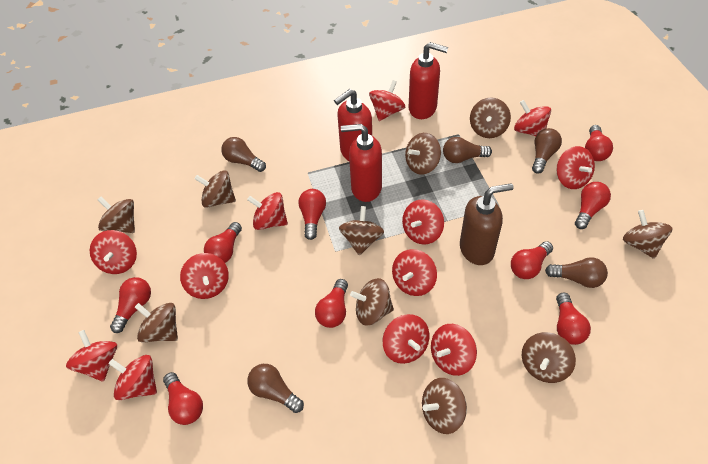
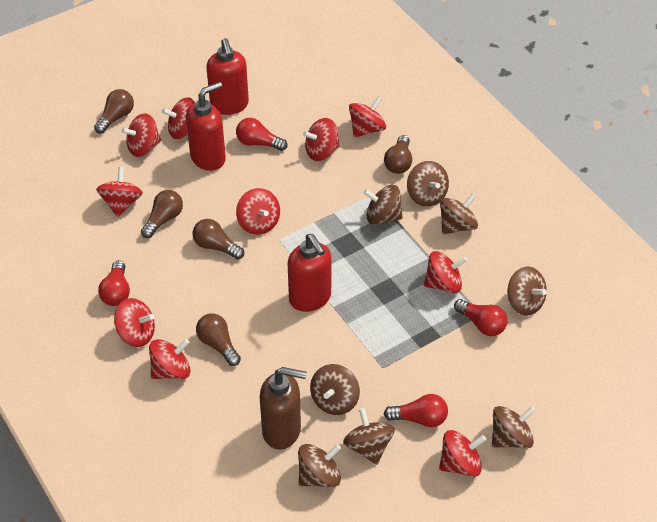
brown spinning top: 10 -> 8
red light bulb: 9 -> 4
red spinning top: 12 -> 10

